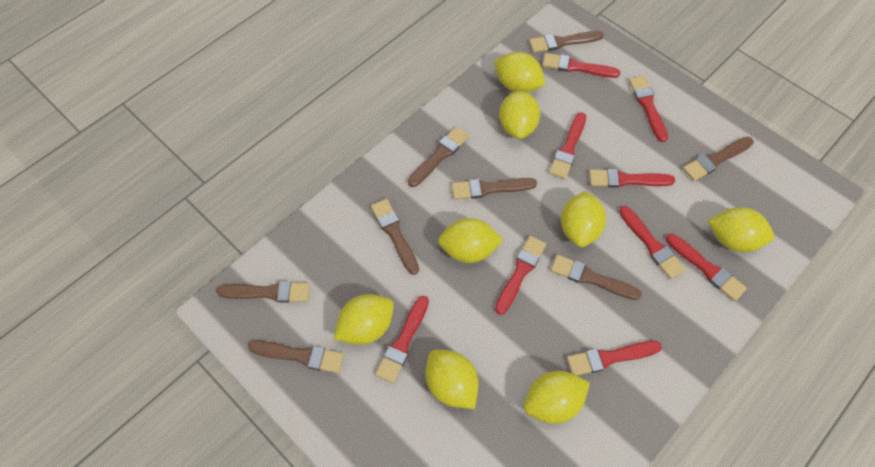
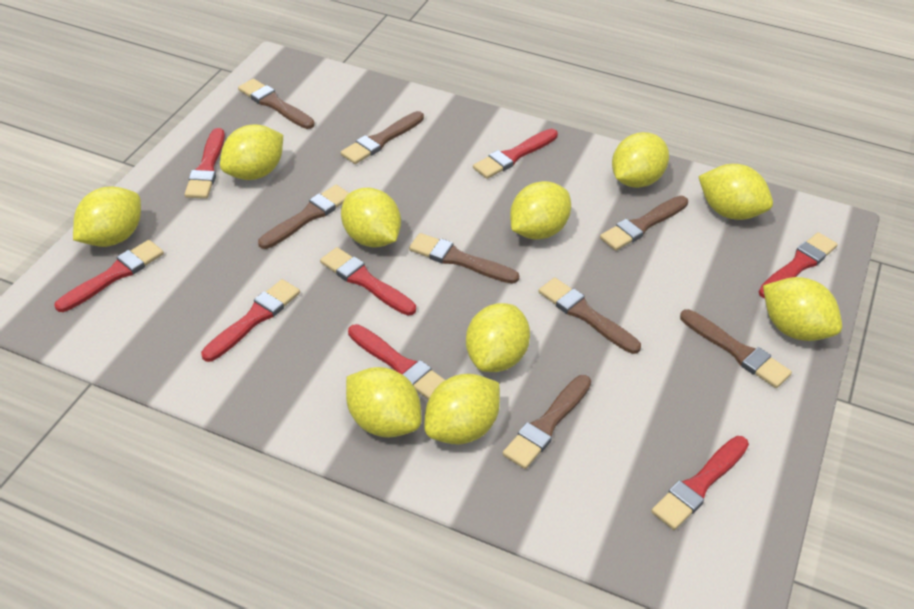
red brush: 9 -> 8
yellow lemon: 8 -> 10

